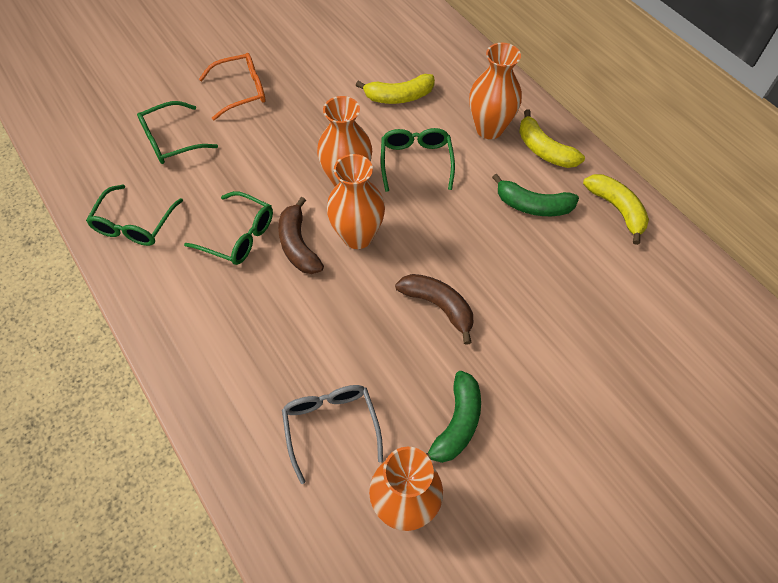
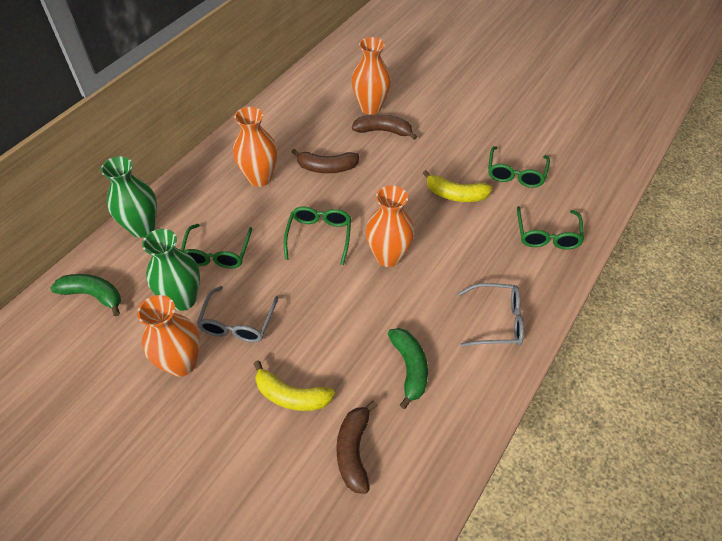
brown banana: 2 -> 3
green vase: 0 -> 2
grey glasses: 1 -> 2
orange glasses: 1 -> 0
yellow banana: 3 -> 2

